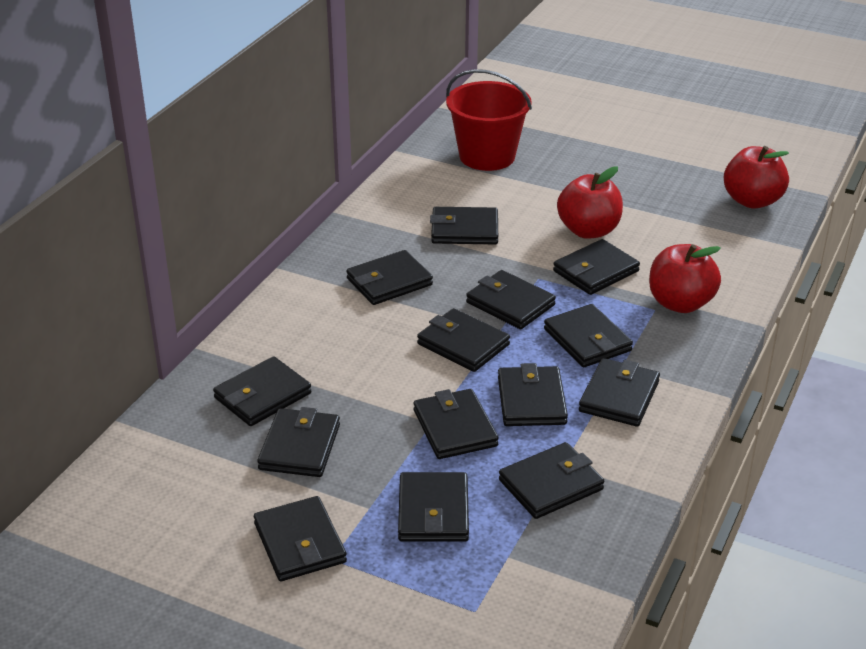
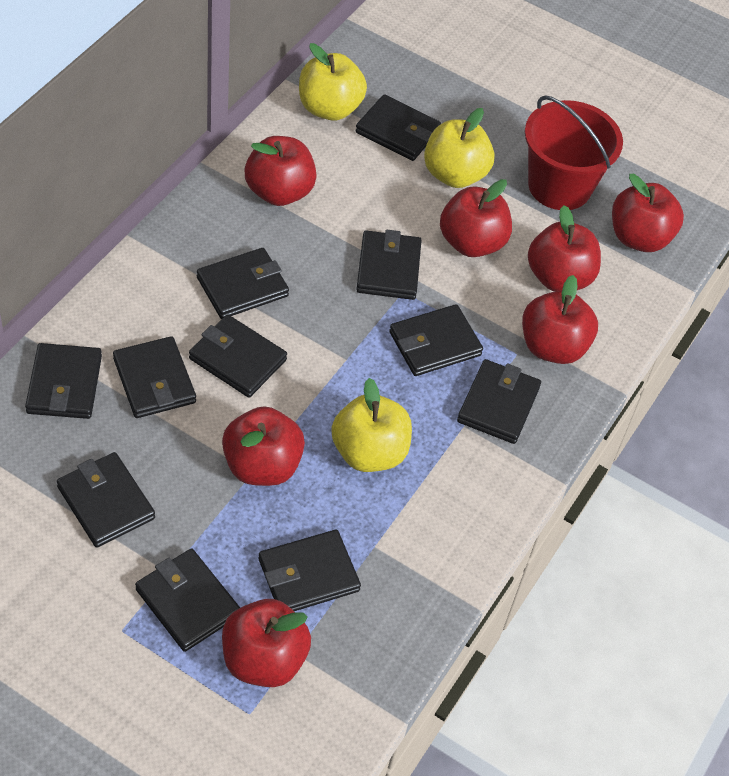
black wallet: 14 -> 11
red apple: 3 -> 7
yellow apple: 0 -> 3

